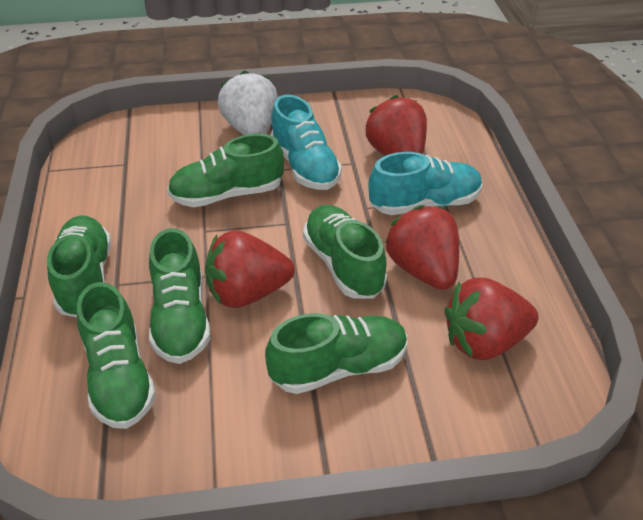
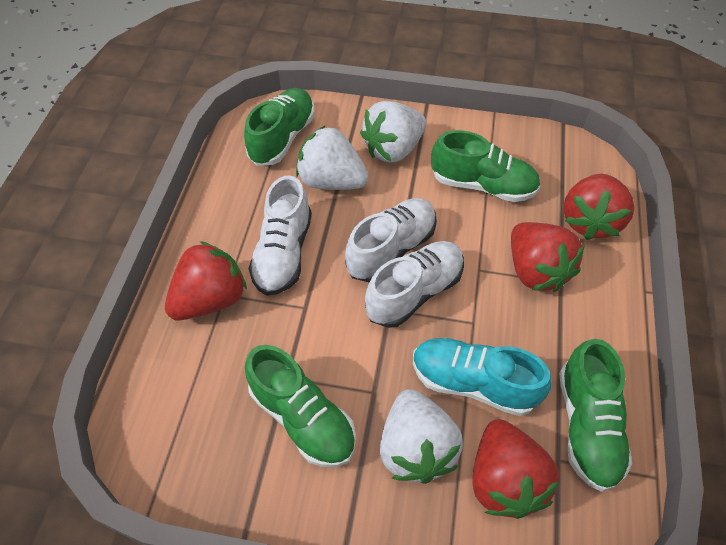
green shoe: 6 -> 4
turquoise shoe: 2 -> 1
white shoe: 0 -> 3
white strawberry: 1 -> 3

